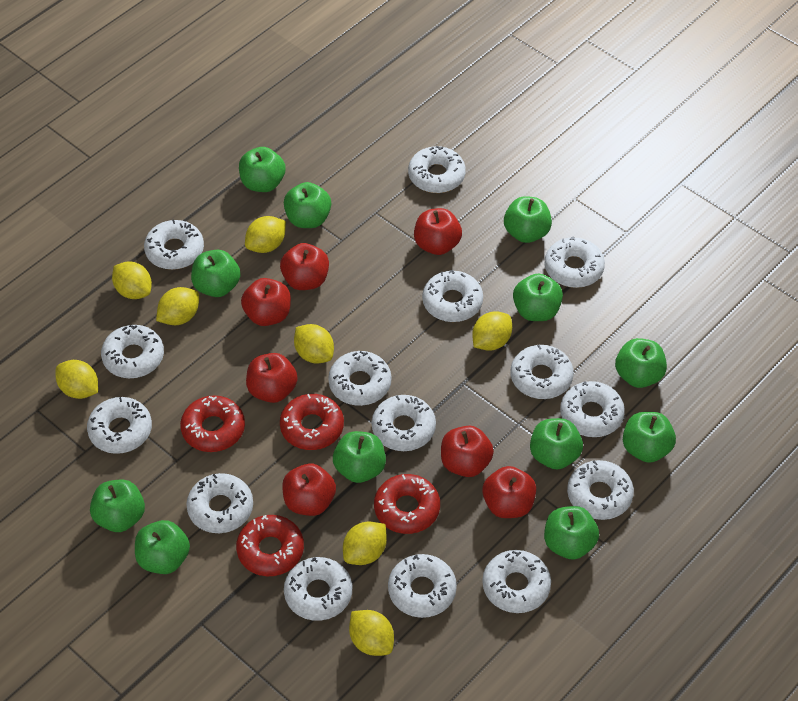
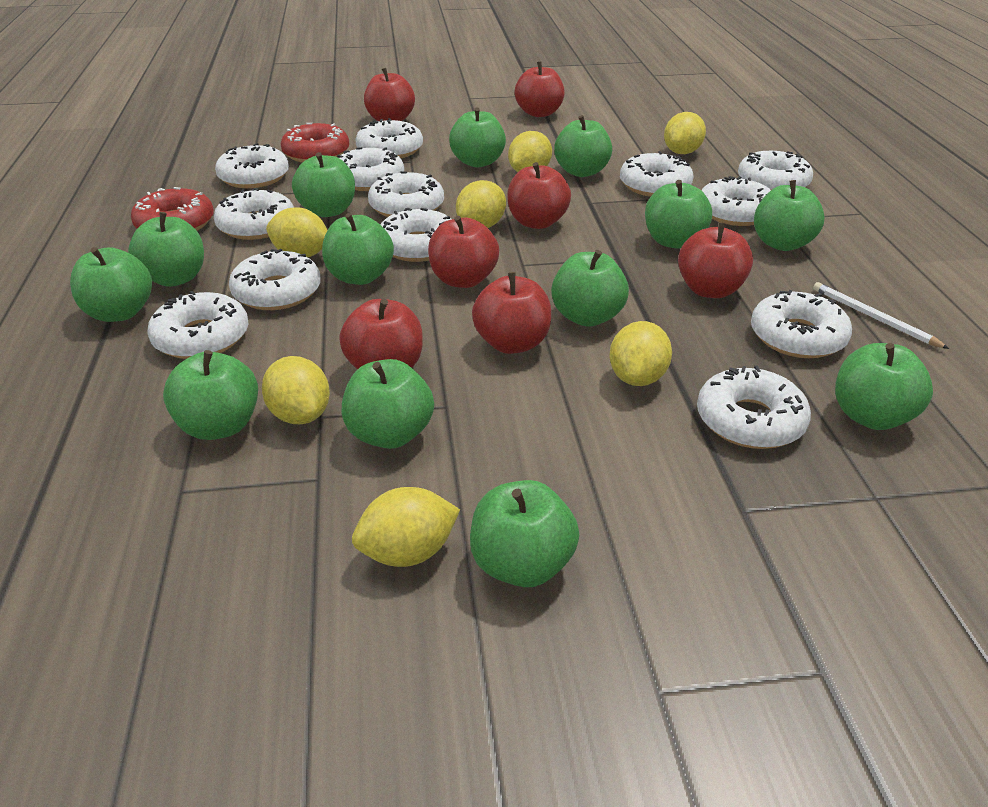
green apple: 12 -> 13
red donut: 4 -> 2
white donut: 15 -> 13
white pencil: 0 -> 1
yellow lemon: 8 -> 7

